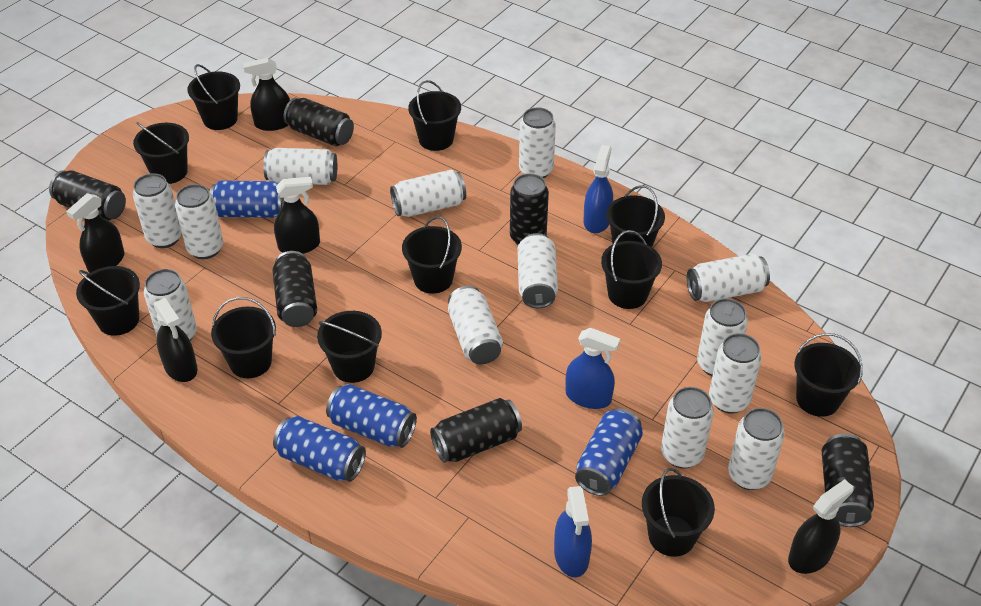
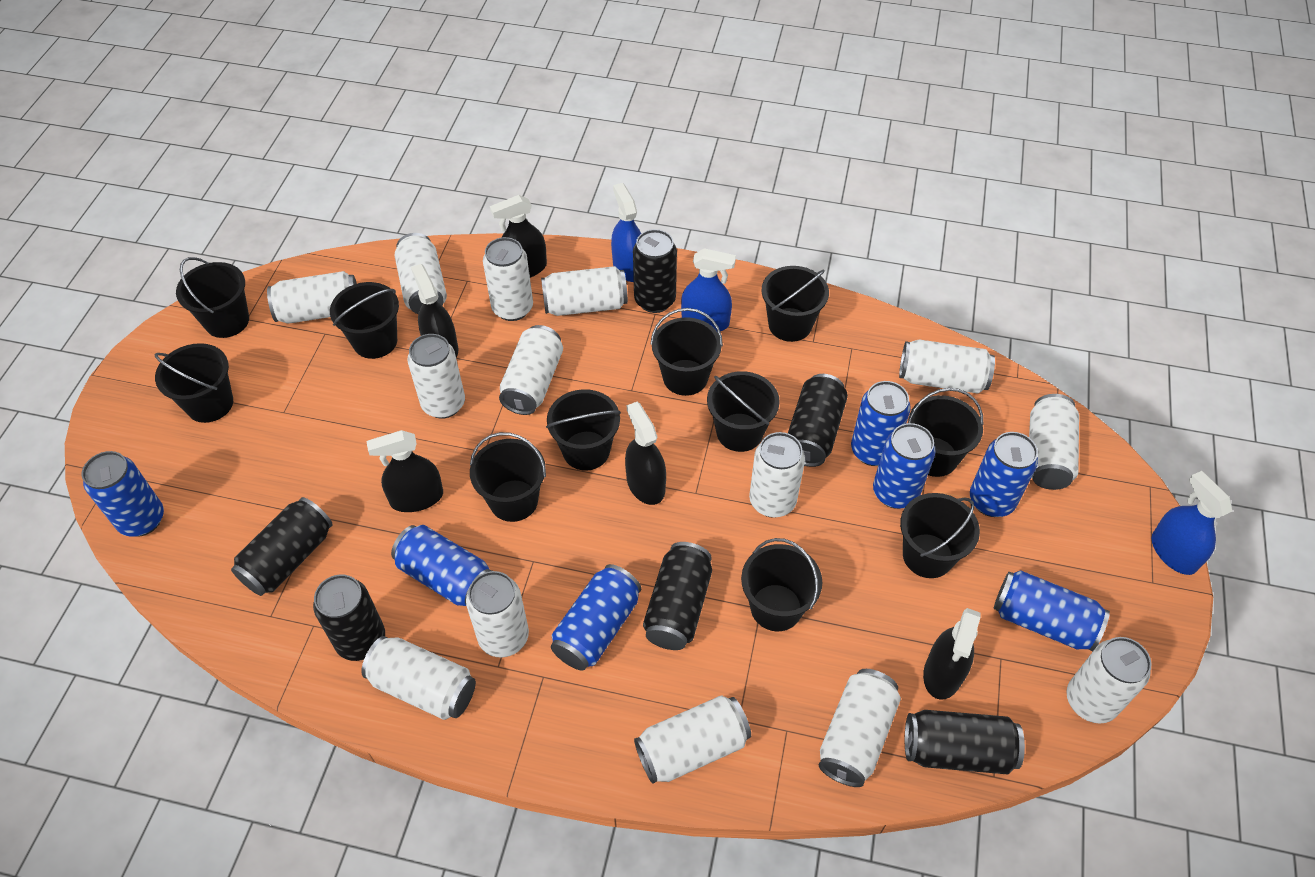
blue can: 4 -> 7
white can: 13 -> 14

